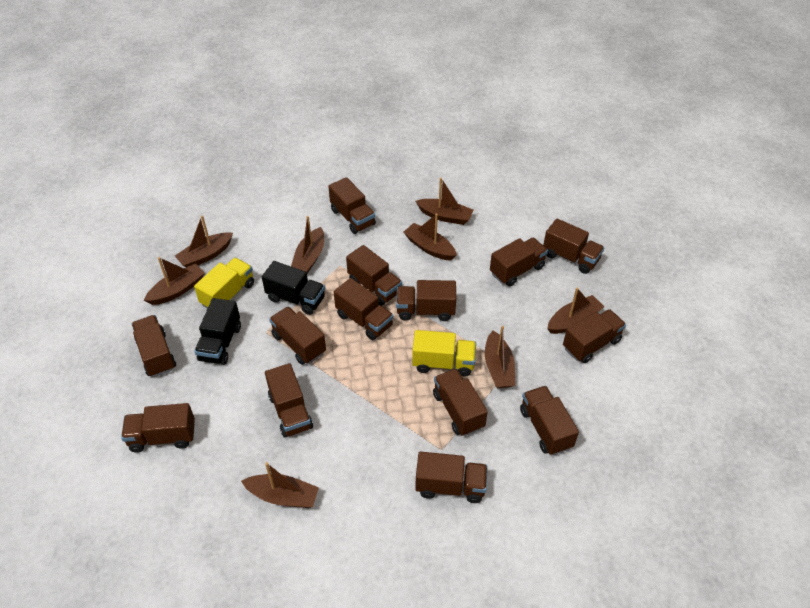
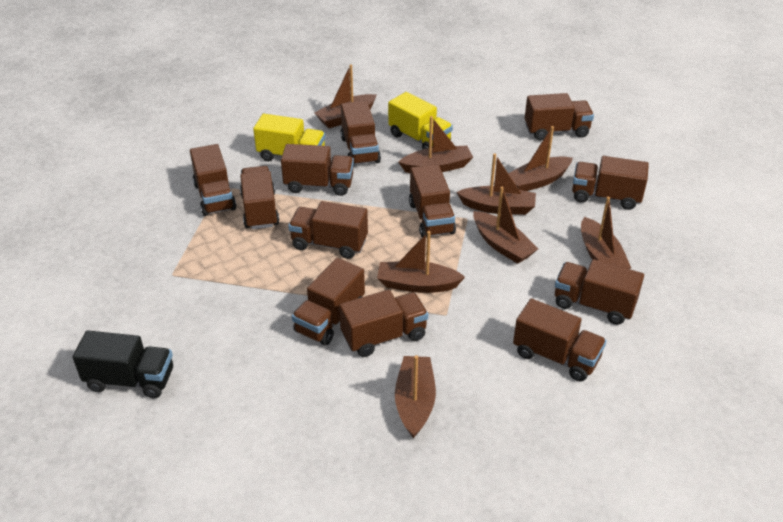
black truck: 2 -> 1
brown truck: 14 -> 12

